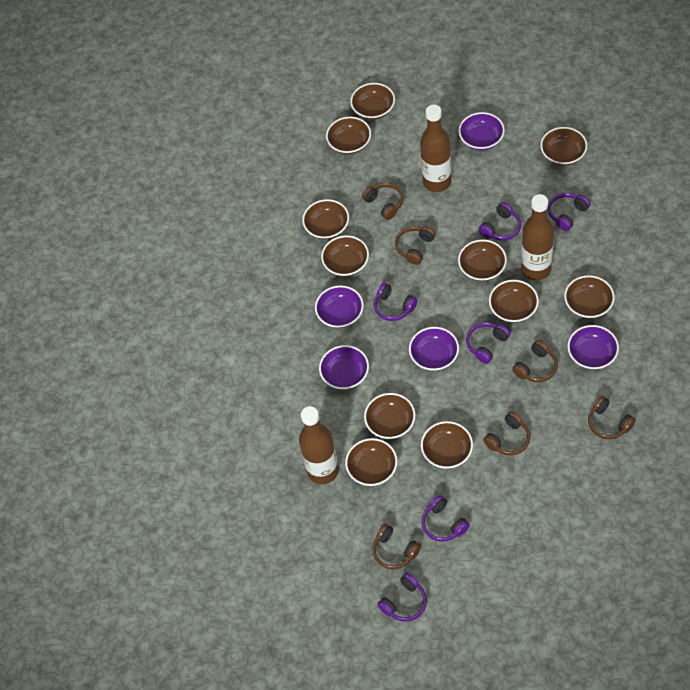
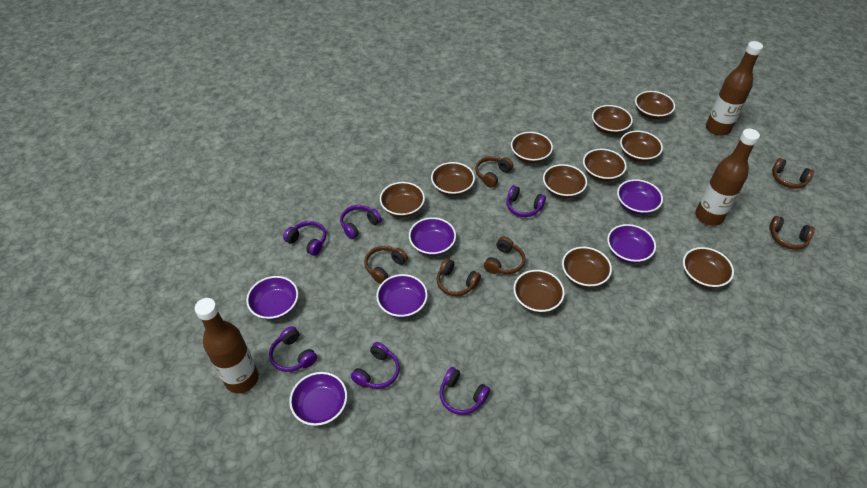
purple bowl: 5 -> 6

